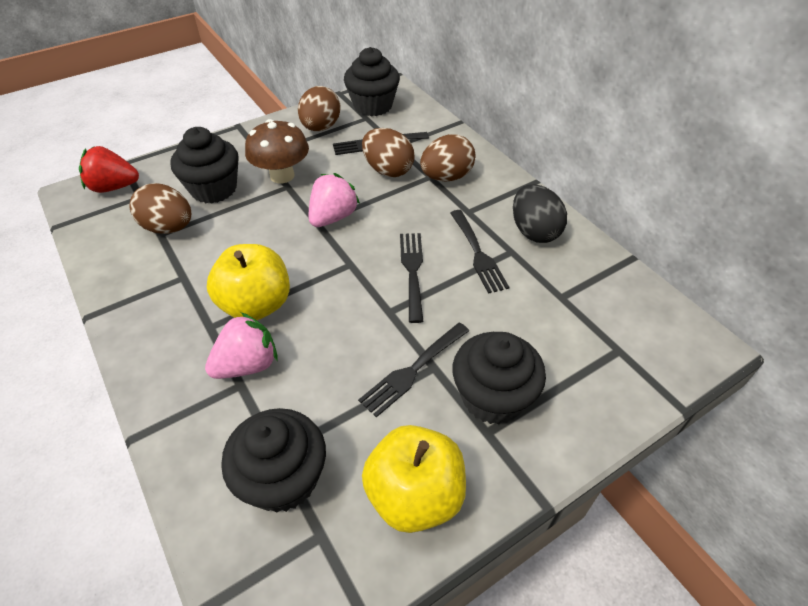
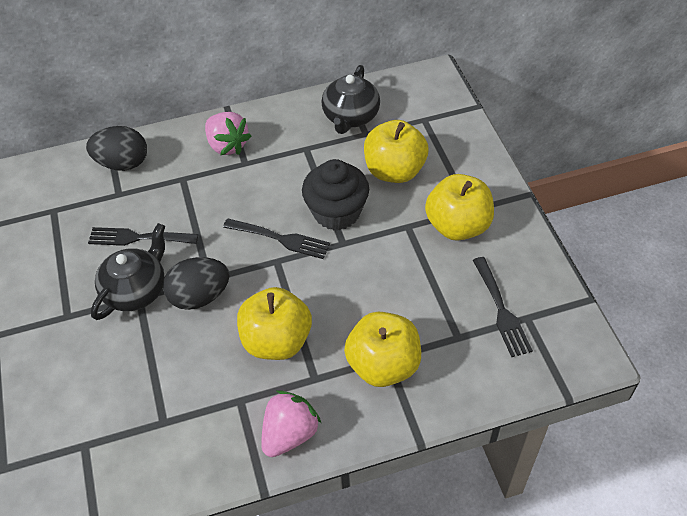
black cupcake: 4 -> 1
black egg: 1 -> 2
black fork: 4 -> 3
black teapot: 0 -> 2
brown egg: 4 -> 0
brown mushroom: 1 -> 0
red strawberry: 1 -> 0
yellow apple: 2 -> 4

